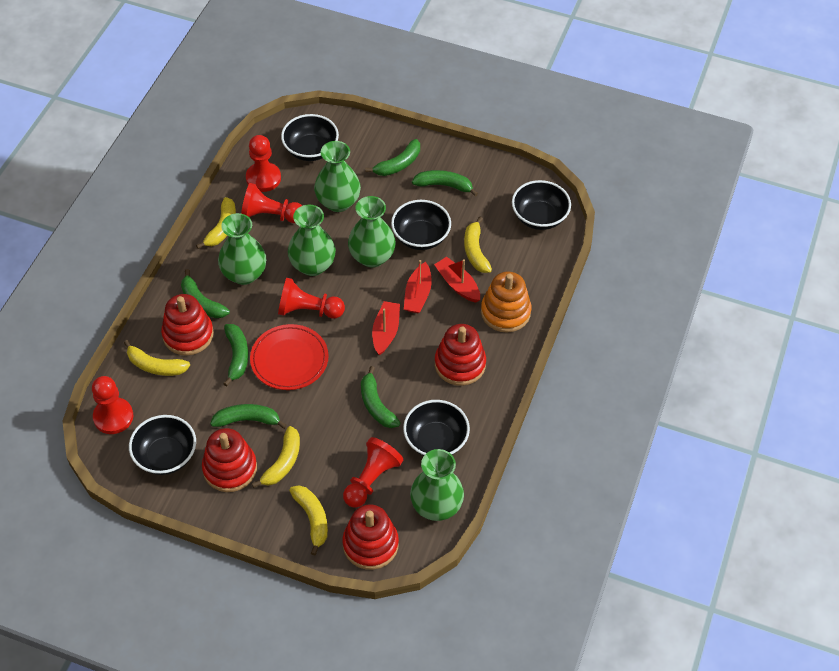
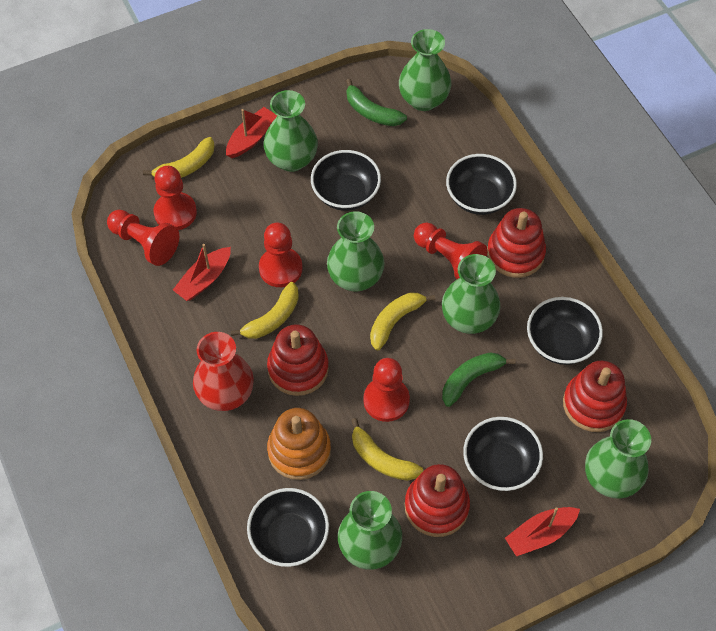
green banana: 6 -> 2
green vase: 5 -> 6
red plate: 1 -> 0
red vase: 0 -> 1
yellow banana: 5 -> 4

